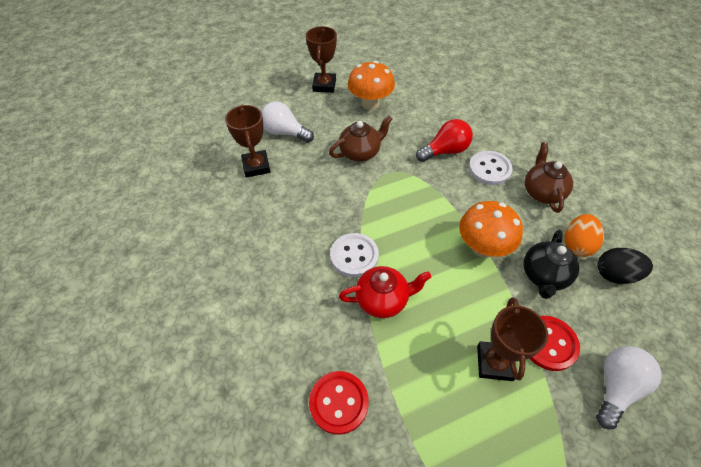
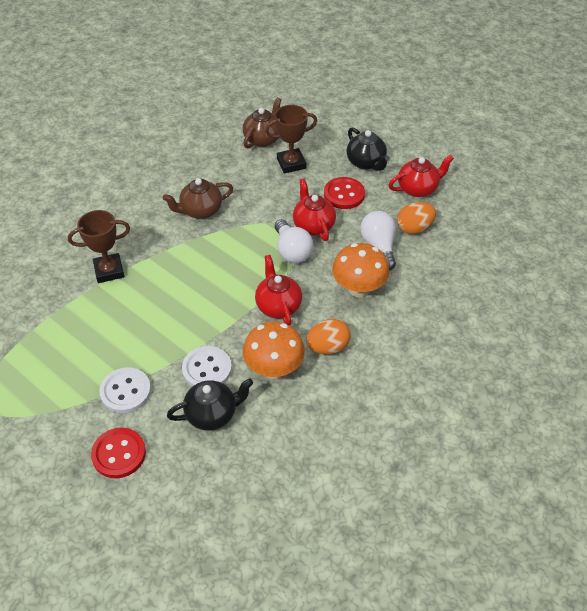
black egg: 1 -> 0
black teapot: 1 -> 2
brown trophy: 3 -> 2
orange egg: 1 -> 2
red light bulb: 1 -> 0
red teapot: 1 -> 3

